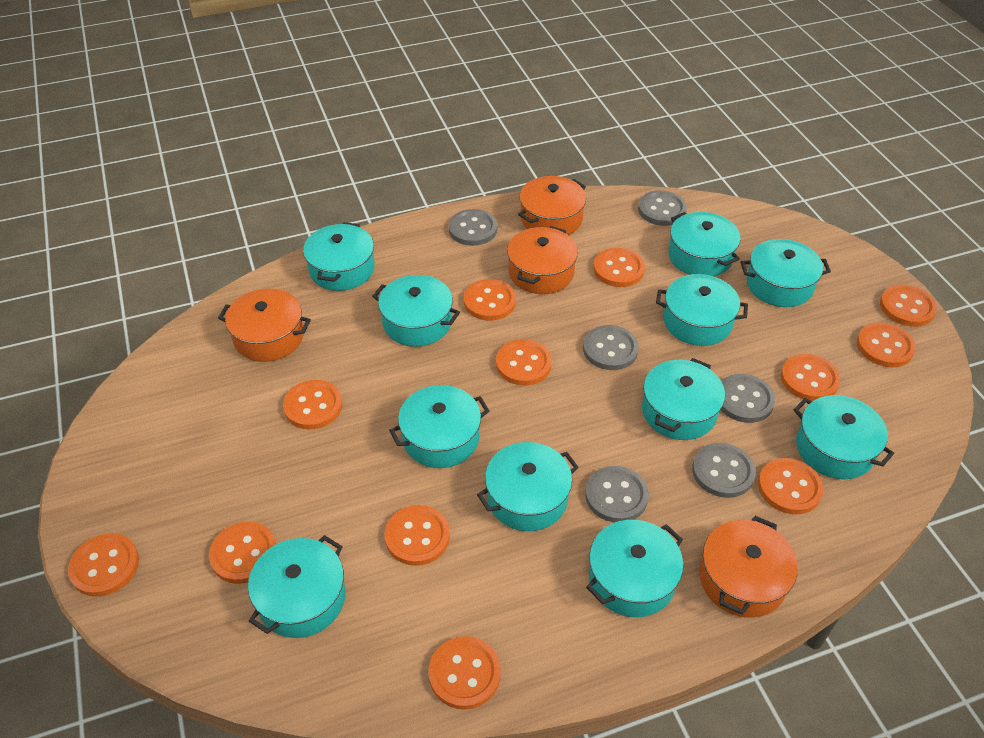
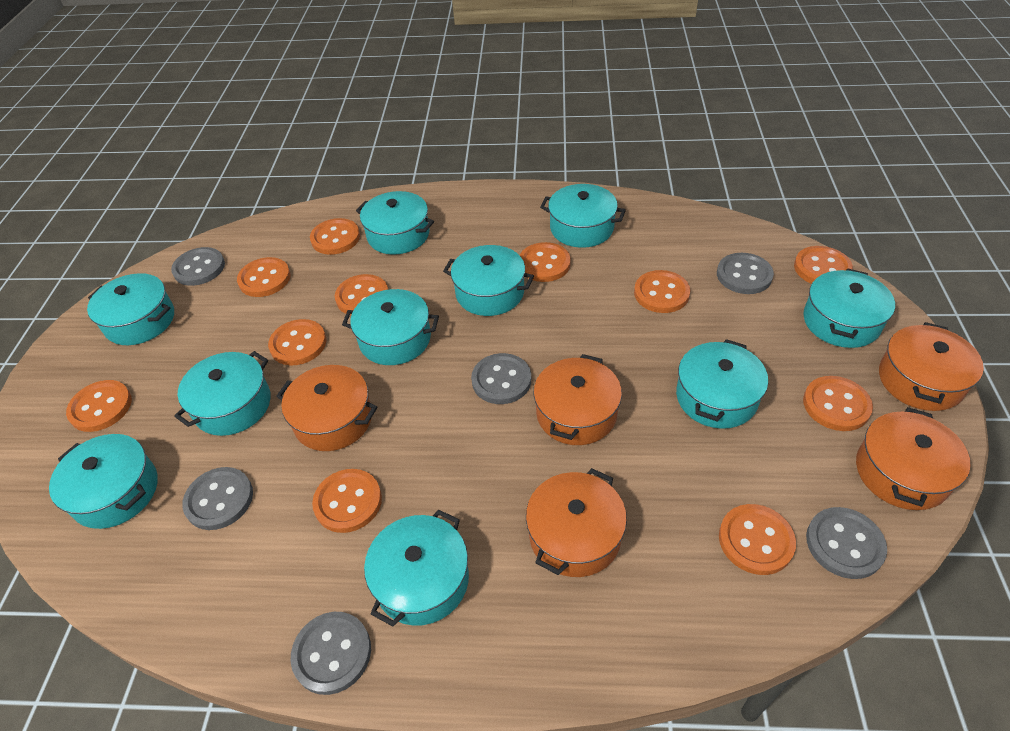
orange button: 12 -> 11
orange pot: 4 -> 5
turquoise pot: 11 -> 10

